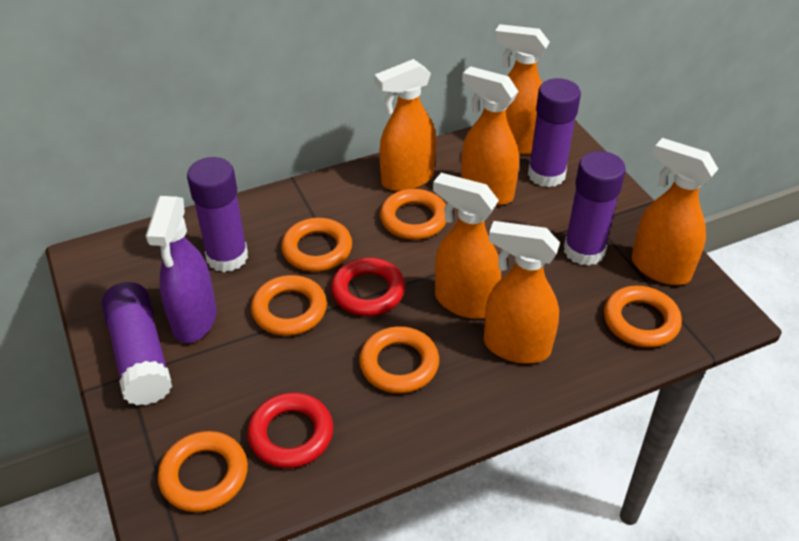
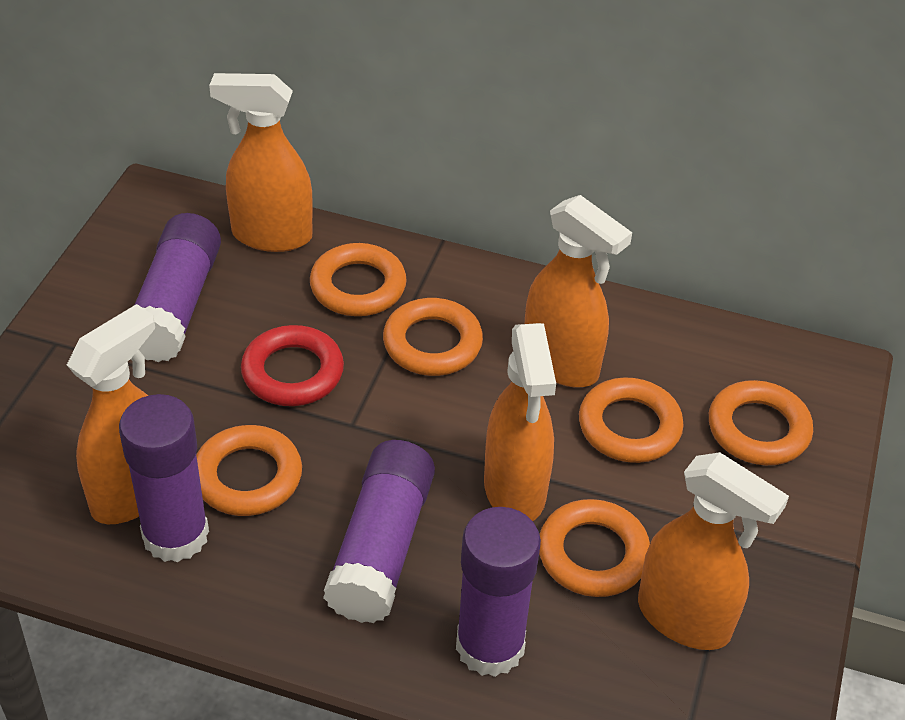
orange spray bottle: 6 -> 5
purple spray bottle: 1 -> 0
red ring: 2 -> 1

